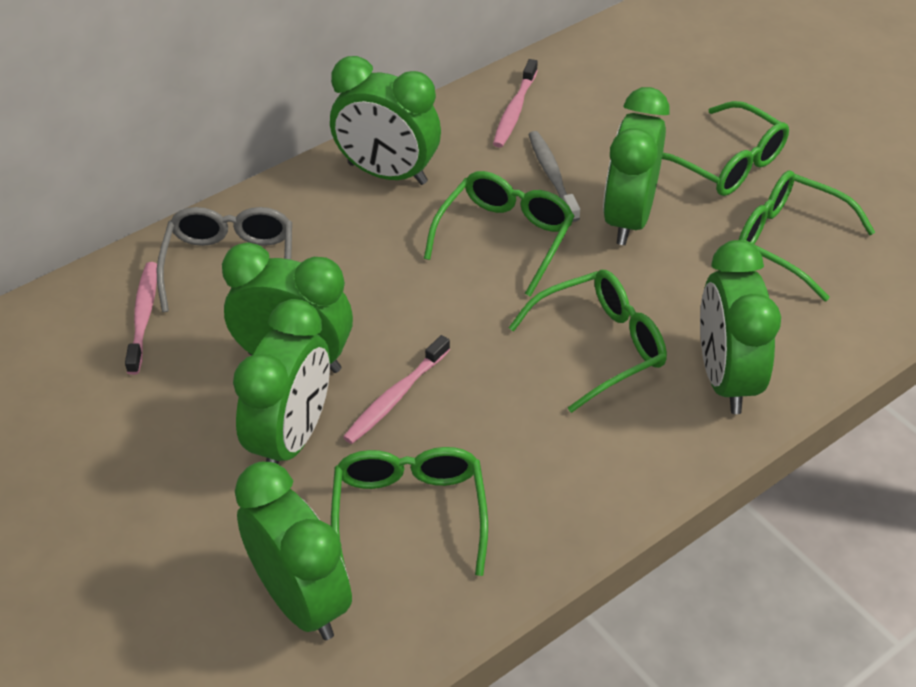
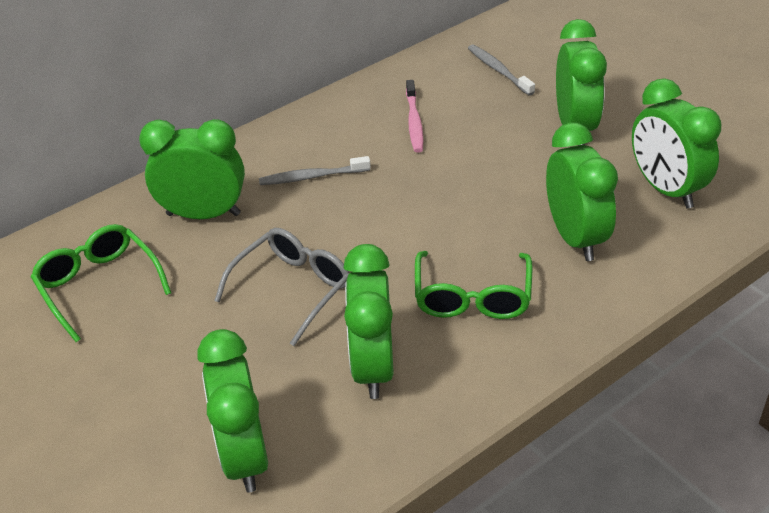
green glasses: 5 -> 2
grey toothbrush: 1 -> 2
pink toothbrush: 3 -> 1

